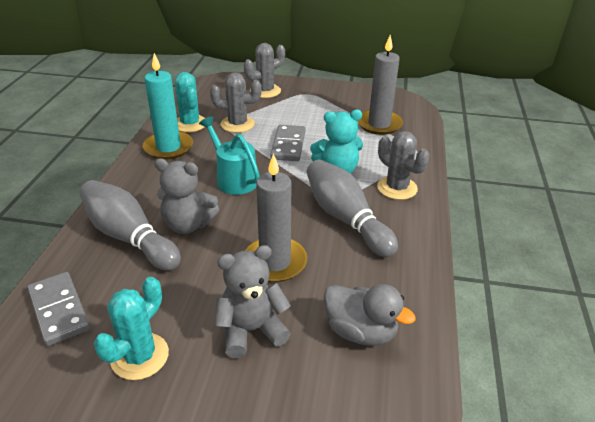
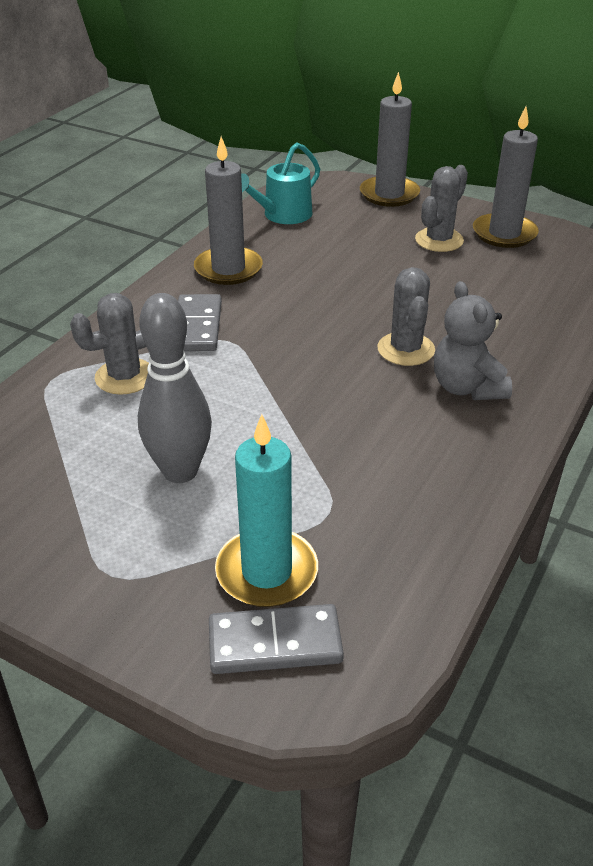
grey bowling pin: 2 -> 1
grey candle: 2 -> 3
grey duck: 1 -> 0
grey teddy bear: 2 -> 1
turquoise cactus: 2 -> 0
turquoise teddy bear: 1 -> 0

